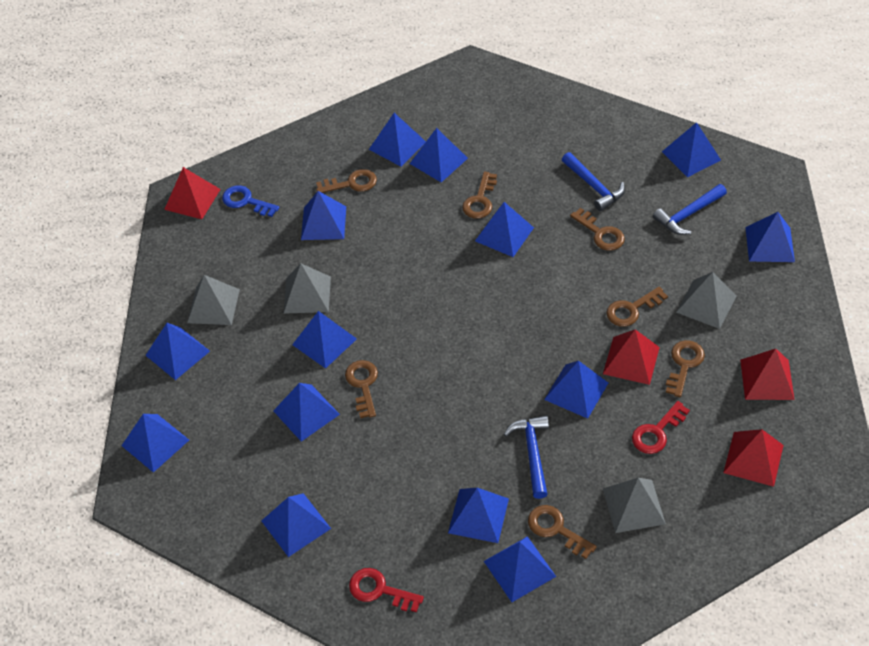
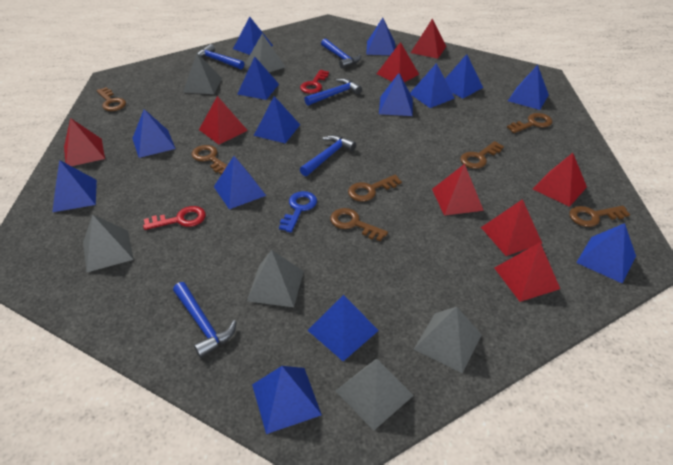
blue hammer: 3 -> 5
grey pyramid: 4 -> 6
red pyramid: 4 -> 8

